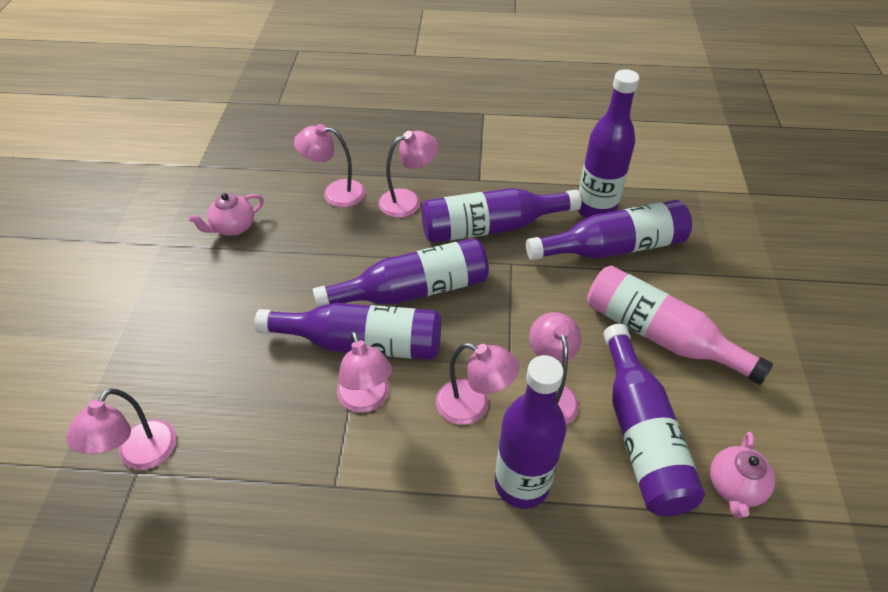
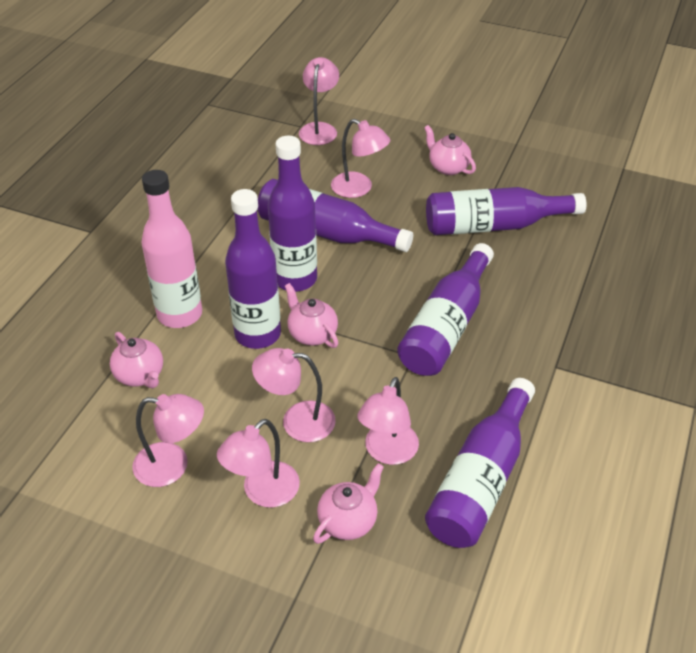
pink teapot: 2 -> 4
purple bottle: 7 -> 6

